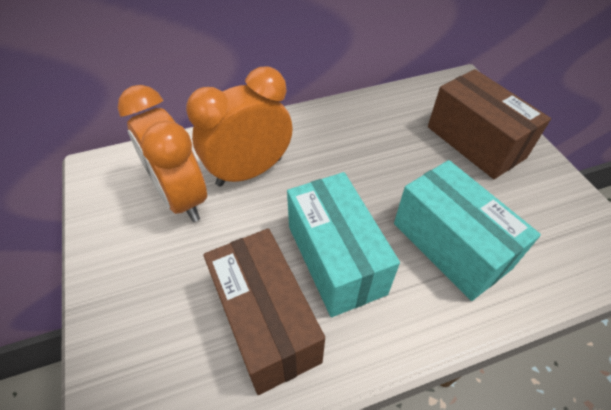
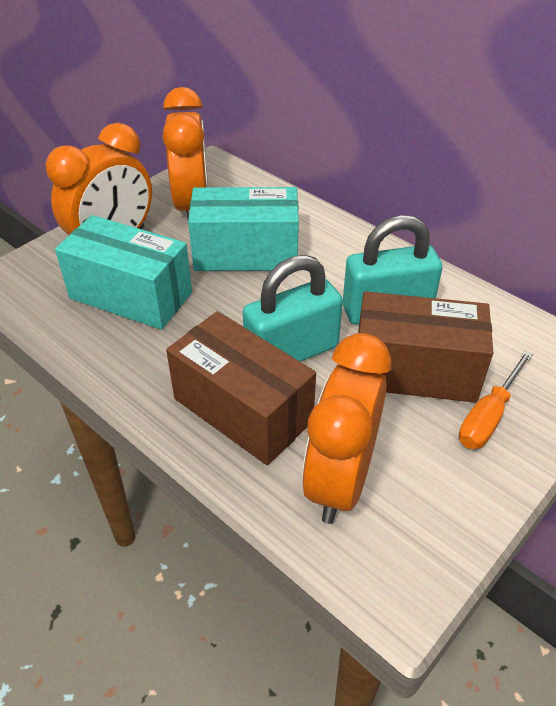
orange clock: 2 -> 3
orange screwdriver: 0 -> 1
turquoise padlock: 0 -> 2

